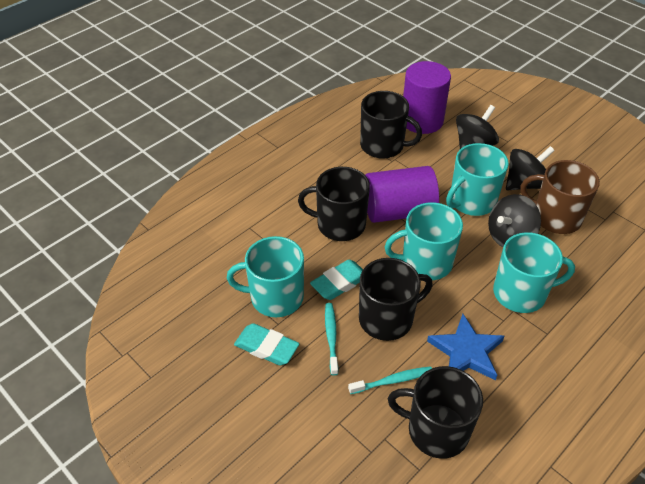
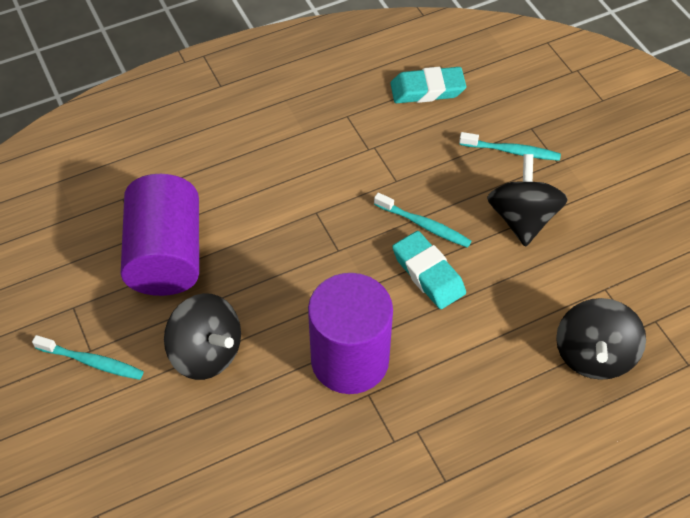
black mug: 4 -> 0
blue star: 1 -> 0
brown mug: 1 -> 0
turquoise mug: 4 -> 0
turquoise toothbrush: 2 -> 3

